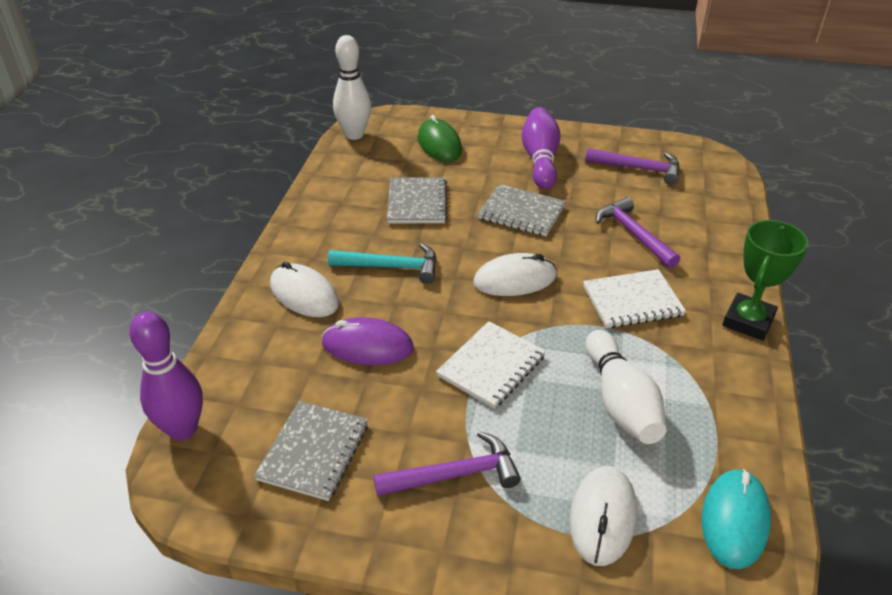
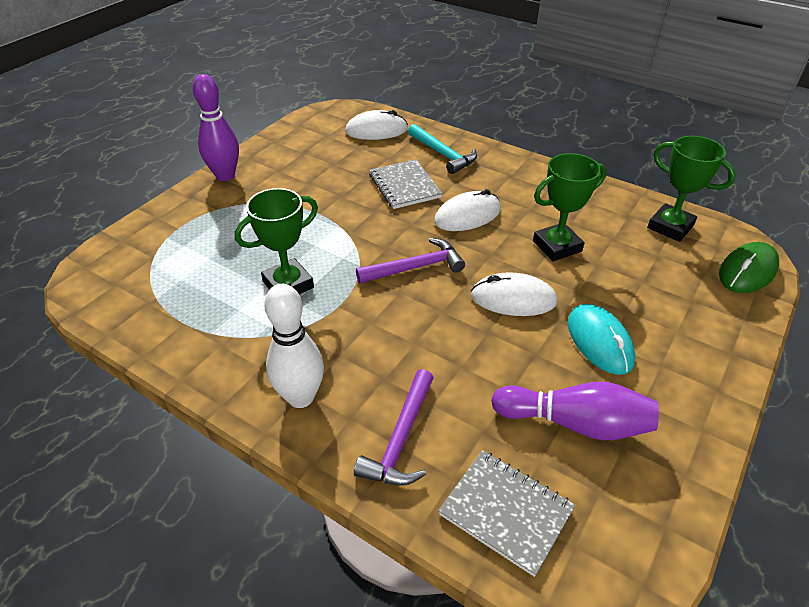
green trophy: 1 -> 3
grey notebook: 3 -> 2
purple hammer: 3 -> 2
purple mouse: 1 -> 0
white bowling pin: 2 -> 1
white notebook: 2 -> 0

